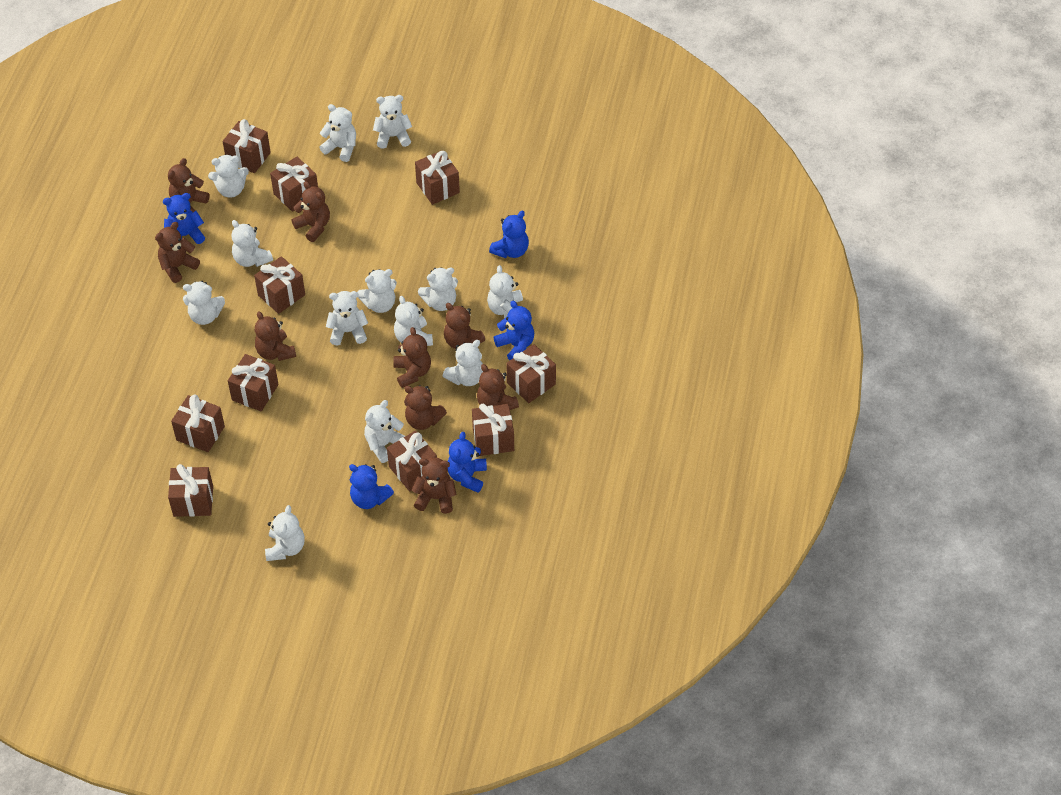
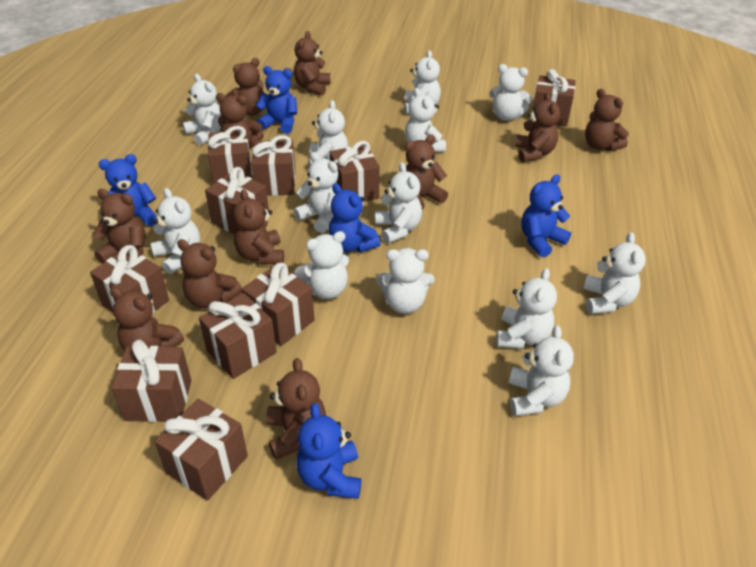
brown teddy bear: 9 -> 11

